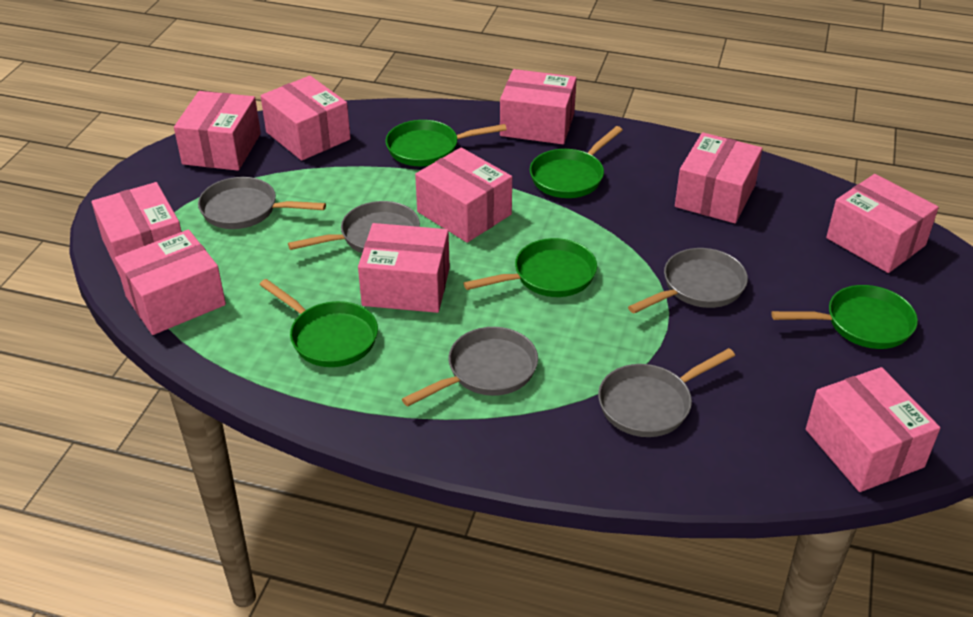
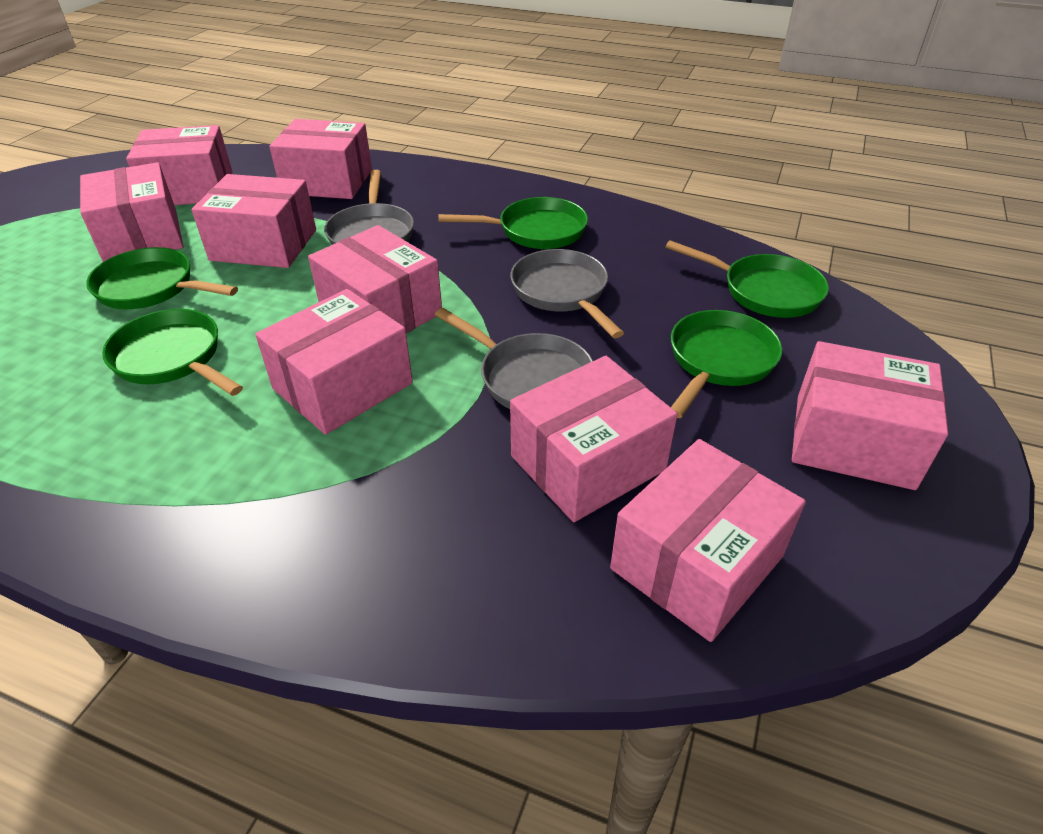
grey pan: 5 -> 3
pink box: 10 -> 9

